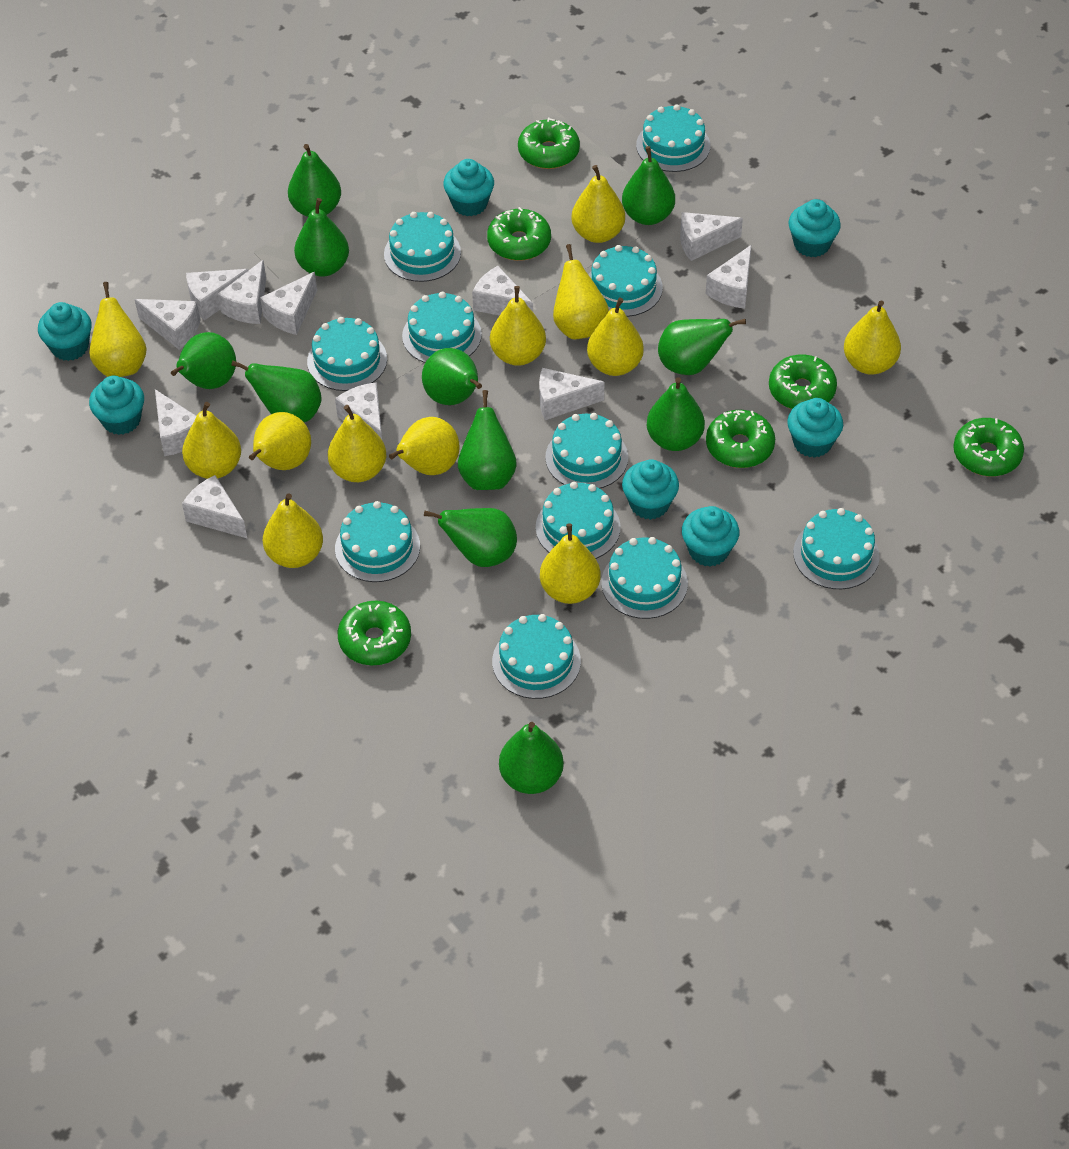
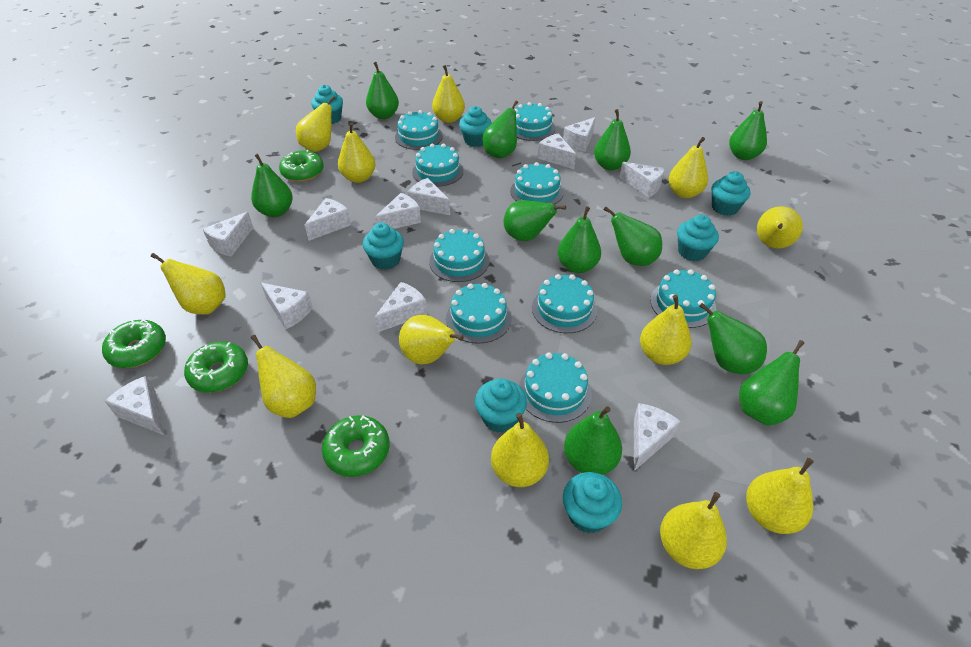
green donut: 6 -> 4
turquoise cake: 11 -> 9

